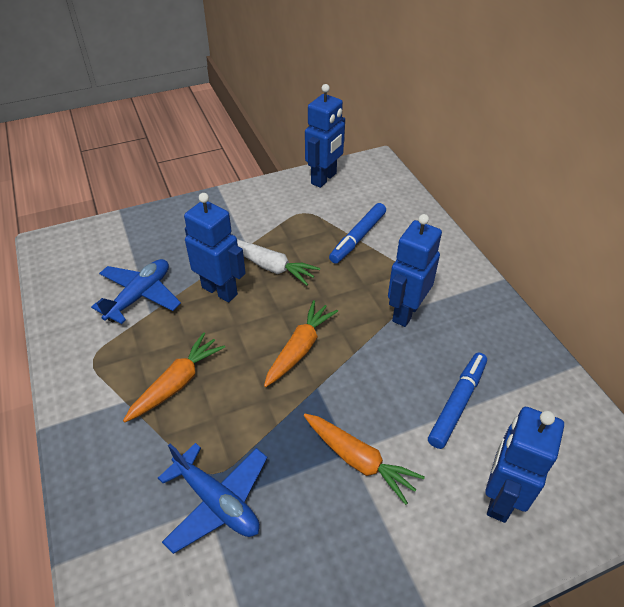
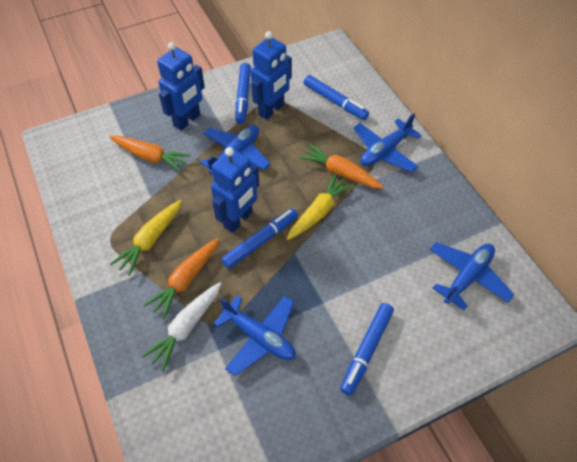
blue marker: 2 -> 4
blue plane: 2 -> 4
blue robot: 4 -> 3
yellow carrot: 0 -> 2

